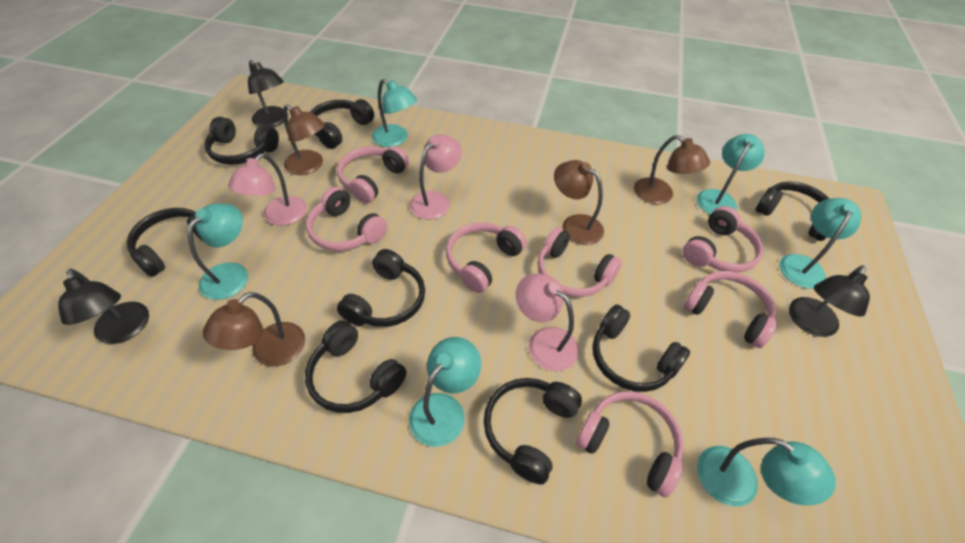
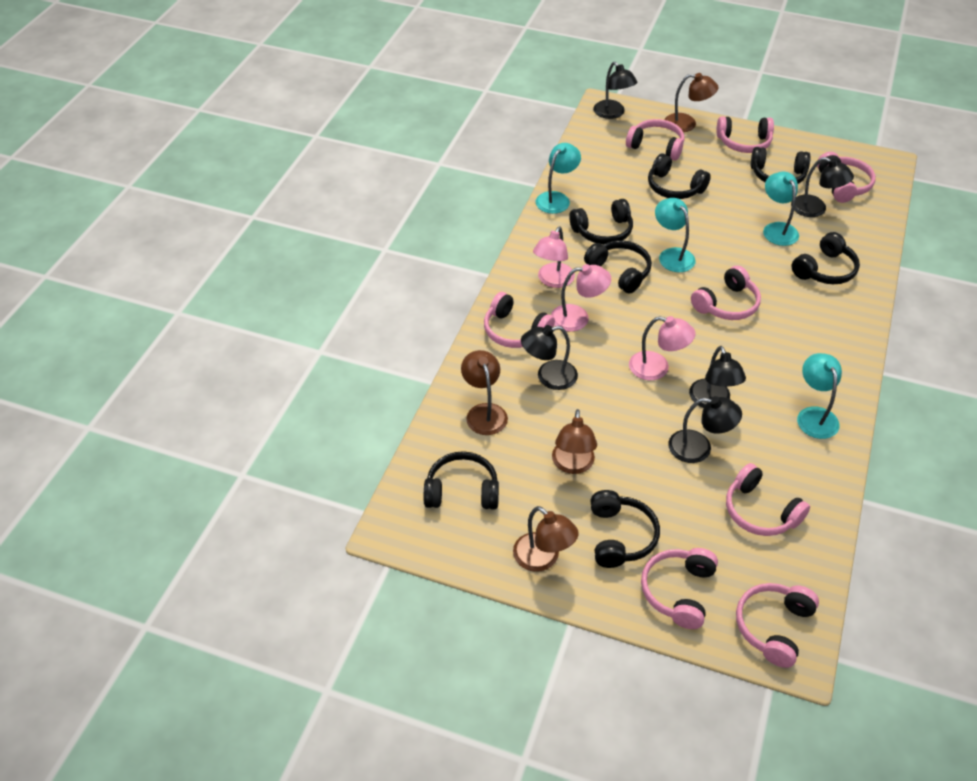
black headphones: 8 -> 7
black lamp: 3 -> 5
pink headphones: 7 -> 8
turquoise lamp: 6 -> 4

